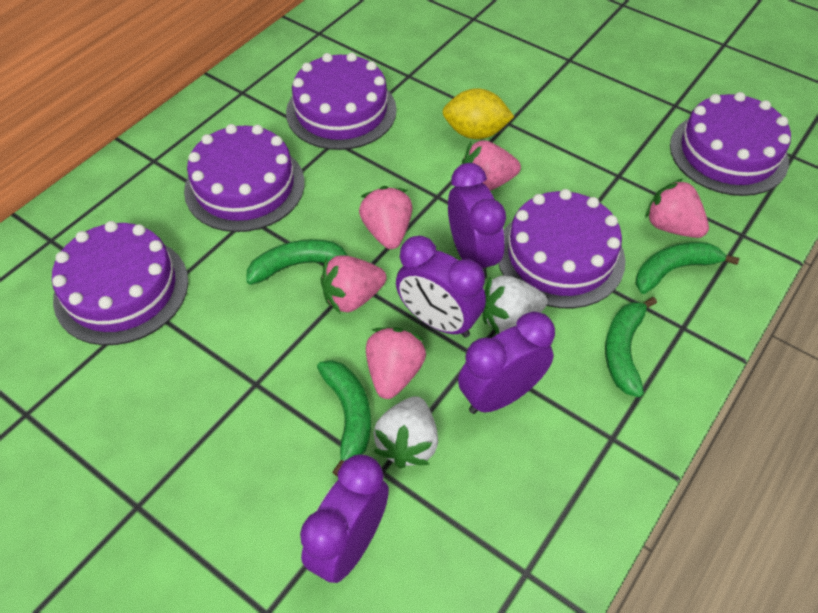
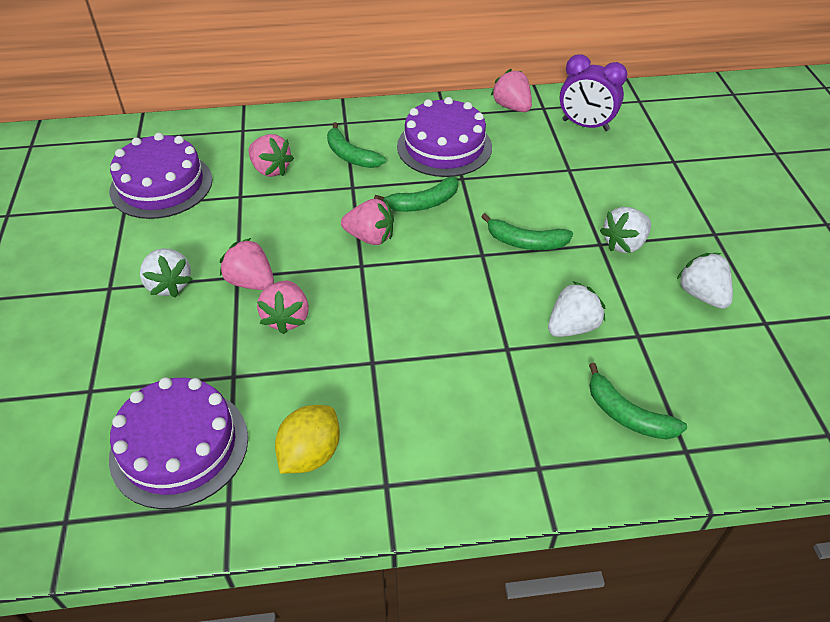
purple cake: 5 -> 3
purple clock: 4 -> 1
white strawberry: 2 -> 4

